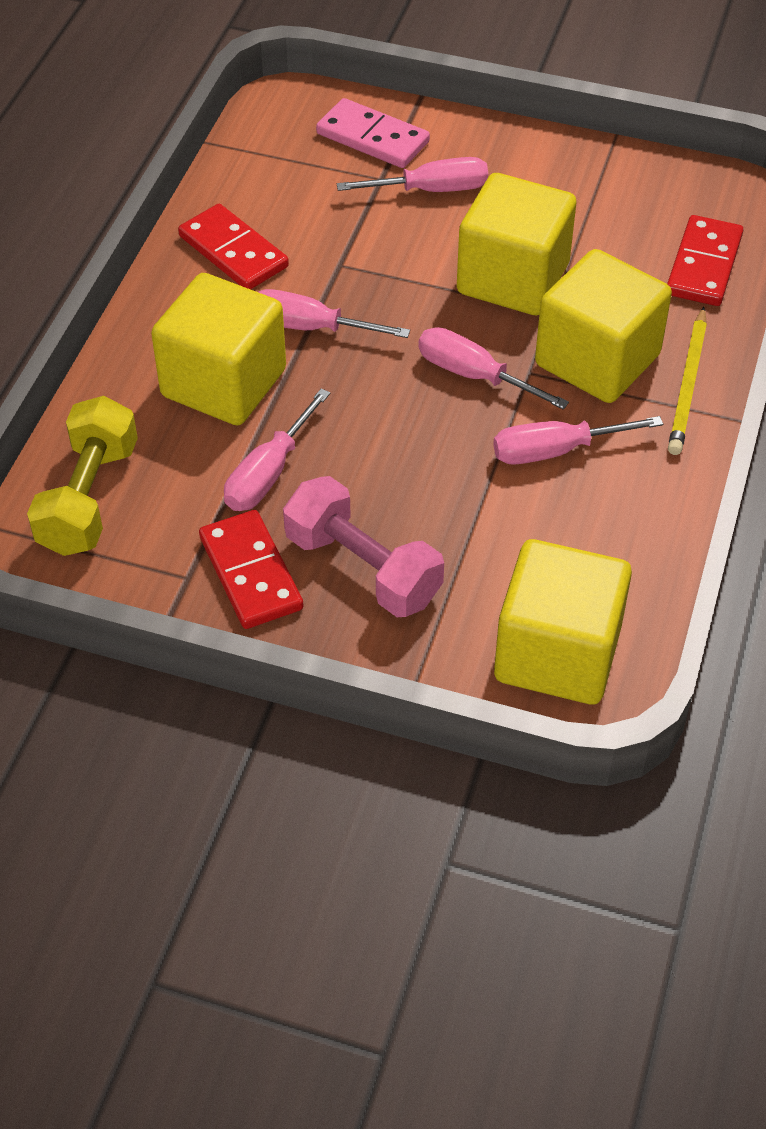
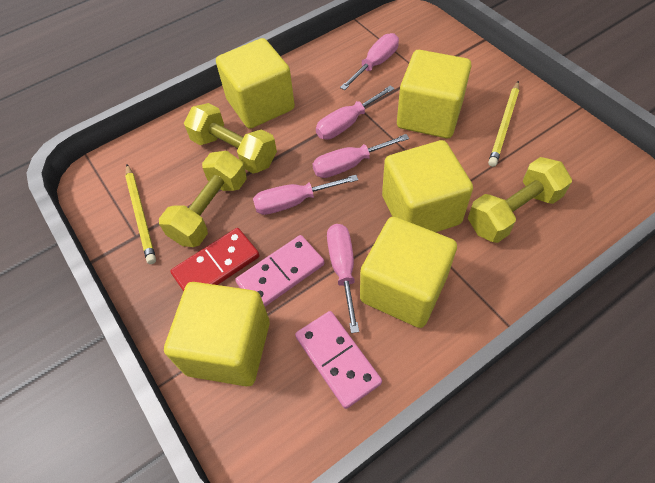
pink domino: 1 -> 2
pink dumbbell: 1 -> 0
red domino: 3 -> 1
yellow cube: 4 -> 5
yellow dumbbell: 1 -> 3
yellow pencil: 1 -> 2

